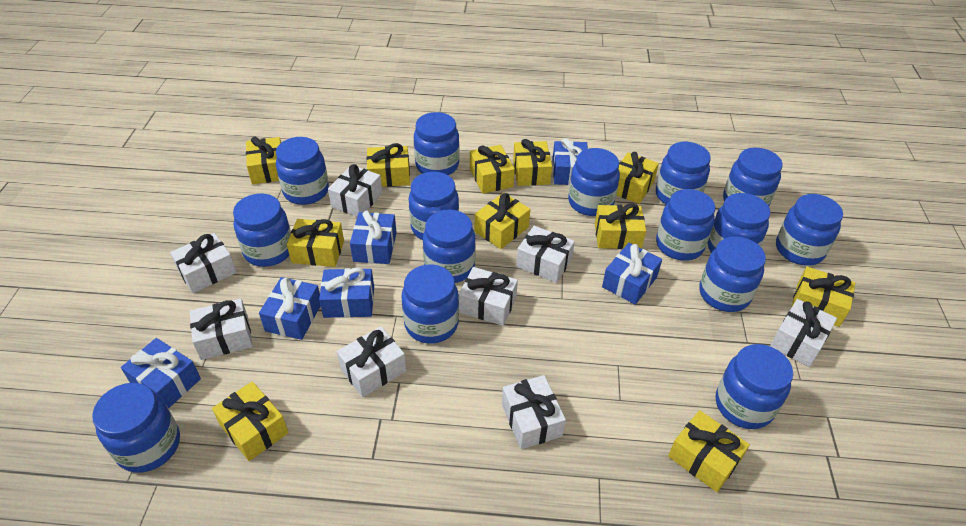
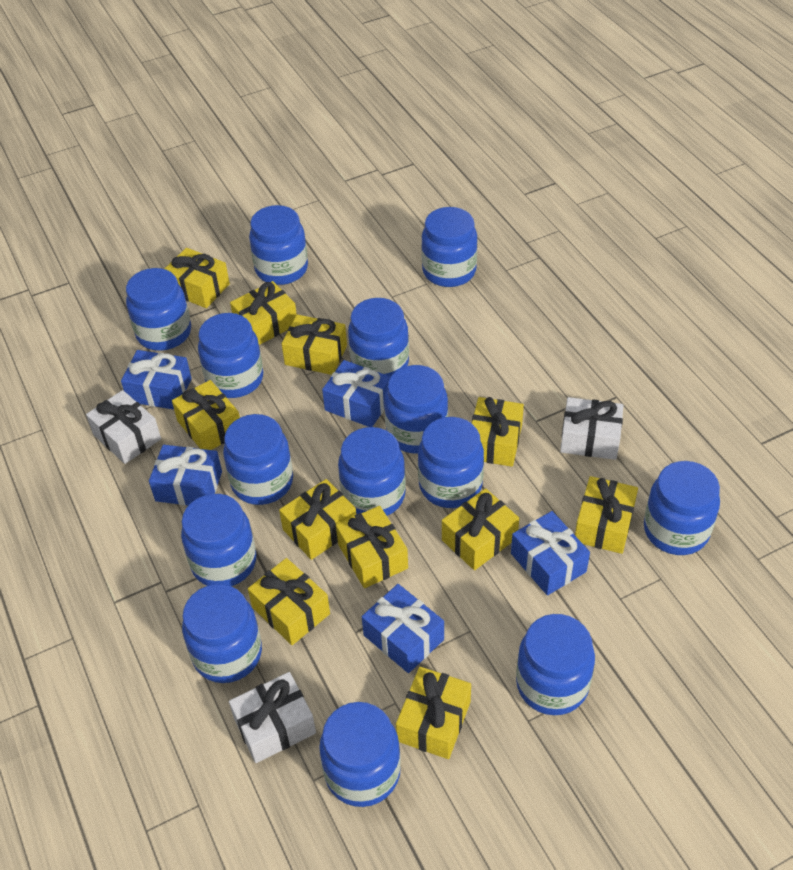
blue gift: 6 -> 5
blue jar: 15 -> 14
white gift: 8 -> 3

